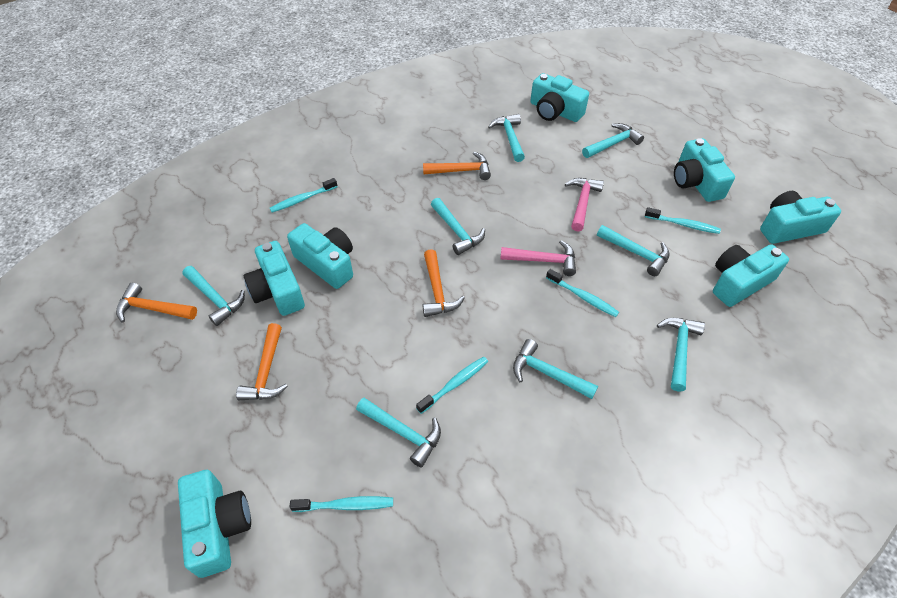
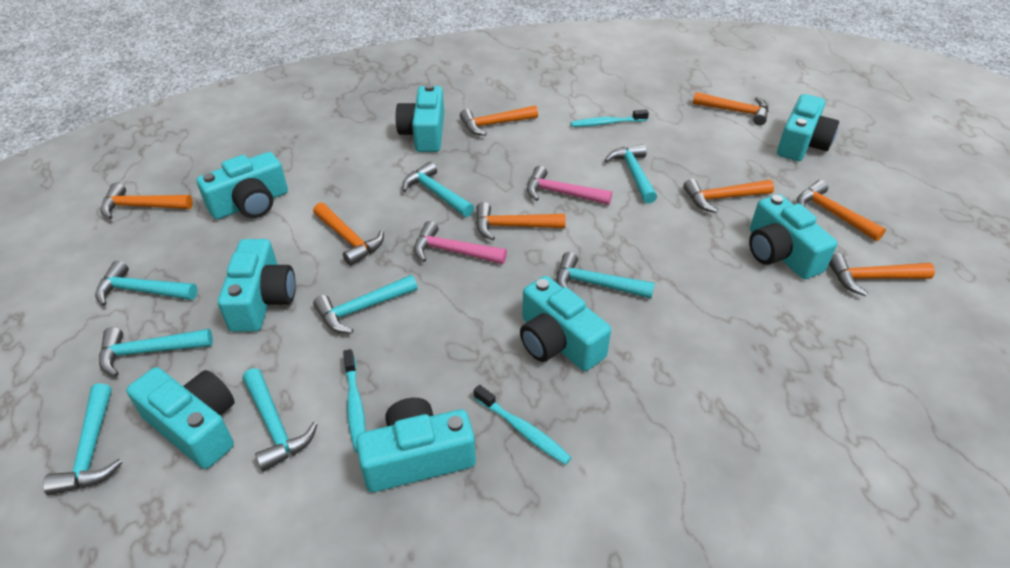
orange hammer: 4 -> 8
turquoise camera: 7 -> 8
turquoise toothbrush: 5 -> 3

